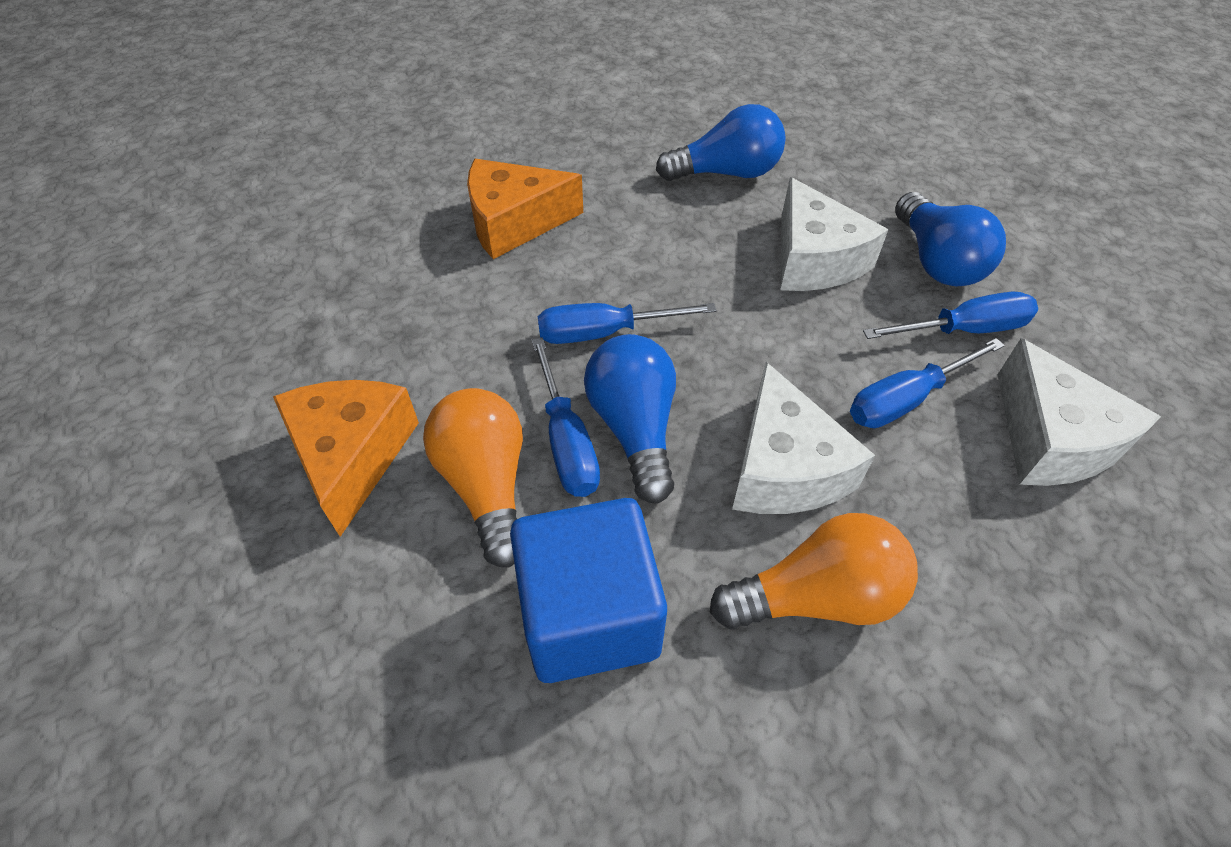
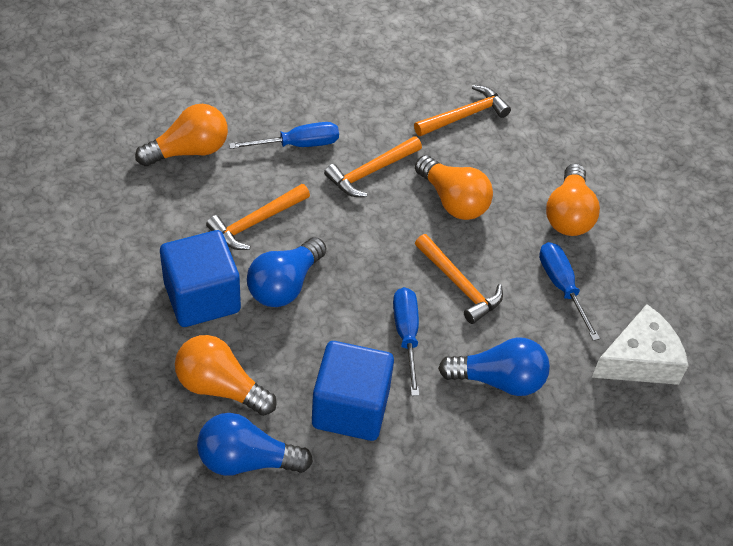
blue cube: 1 -> 2
blue screwdriver: 4 -> 3
orange cheese: 2 -> 0
orange hammer: 0 -> 4
orange light bulb: 2 -> 4
white cheese: 3 -> 1

